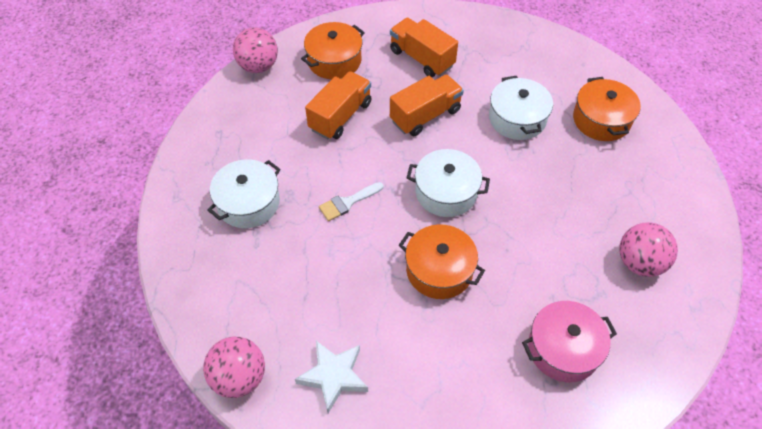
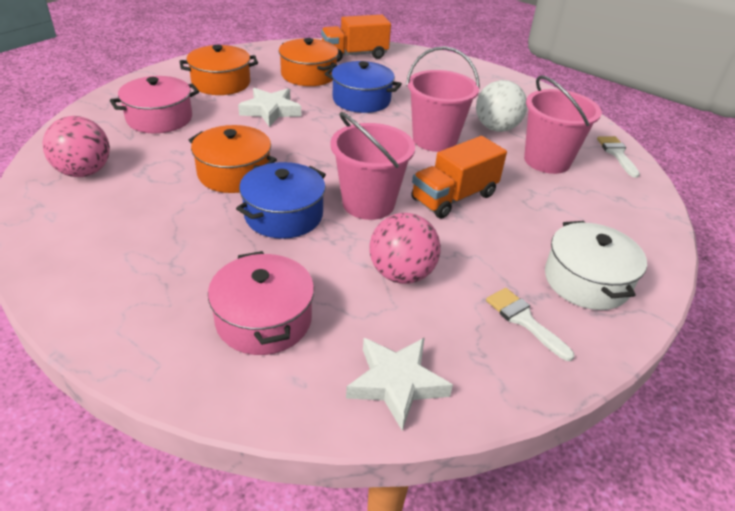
blue pot: 0 -> 2
orange truck: 3 -> 2
pink ball: 3 -> 2
pink bucket: 0 -> 3
pink pot: 1 -> 2
white ball: 0 -> 1
white brush: 1 -> 2
white pot: 3 -> 1
white star: 1 -> 2

